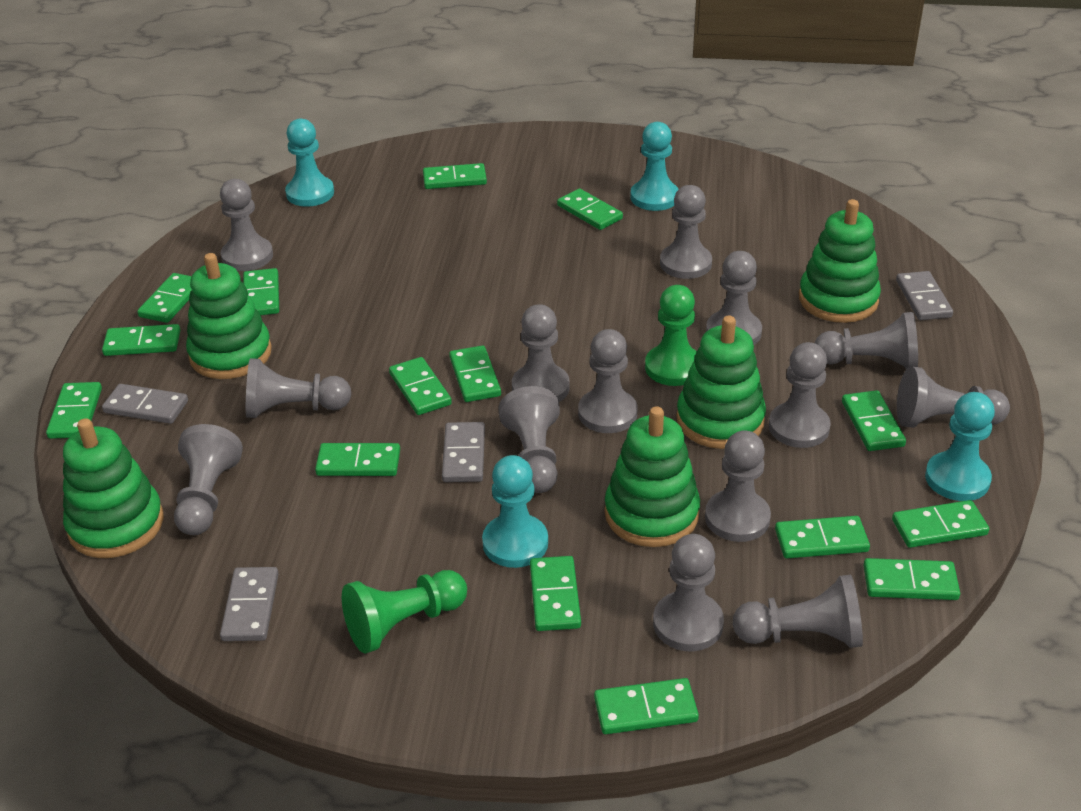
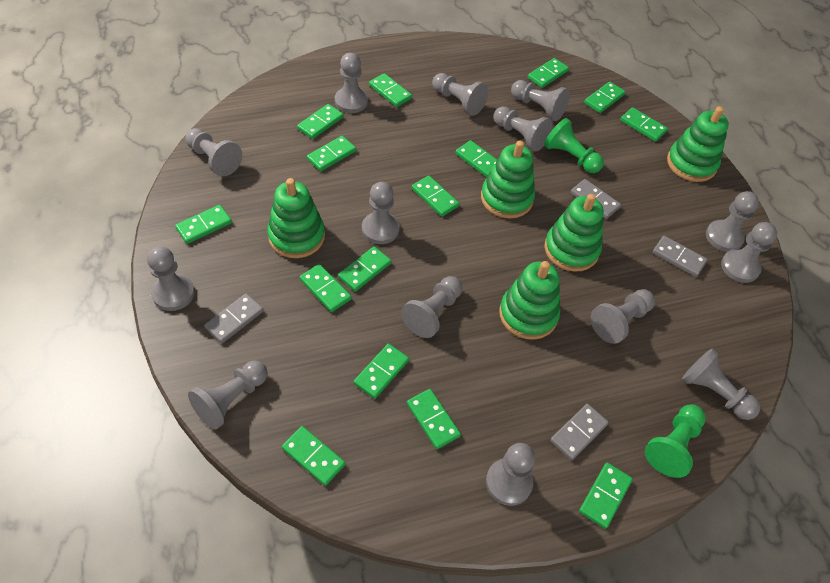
turquoise pawn: 4 -> 0

